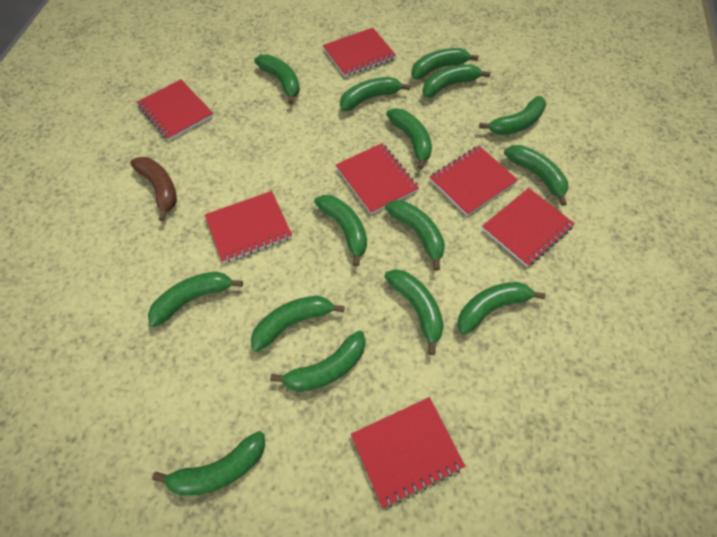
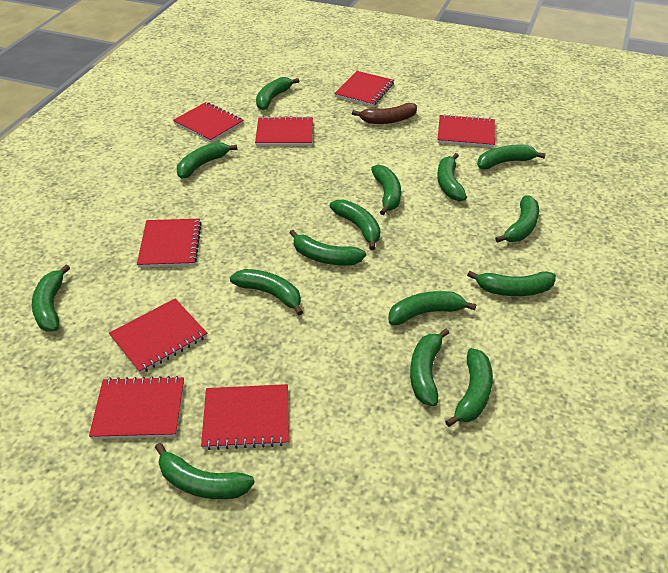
red notebook: 7 -> 8

